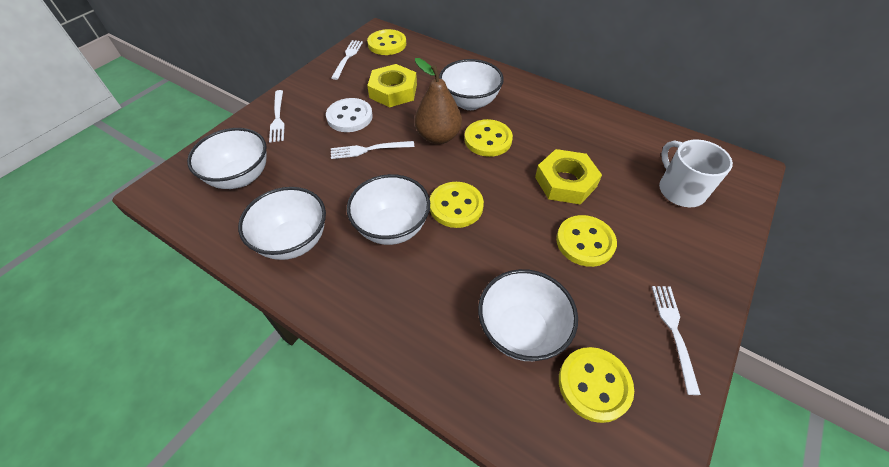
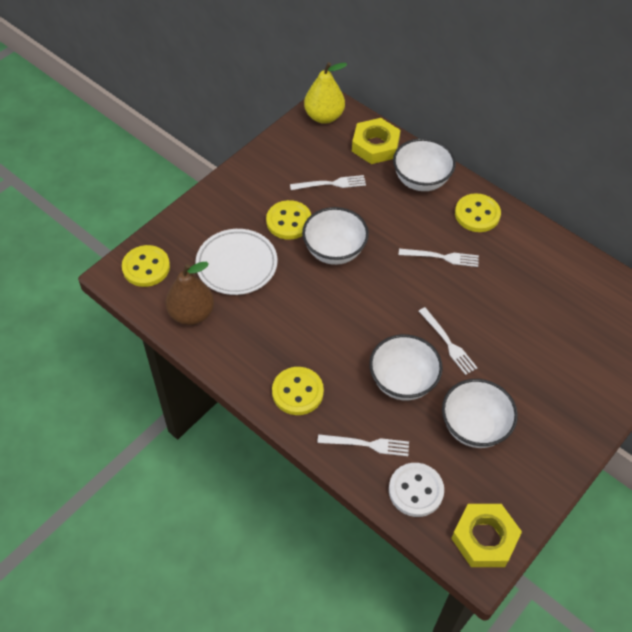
white bowl: 5 -> 4
white mug: 1 -> 0
white plate: 0 -> 1
yellow button: 5 -> 4
yellow pear: 0 -> 1

